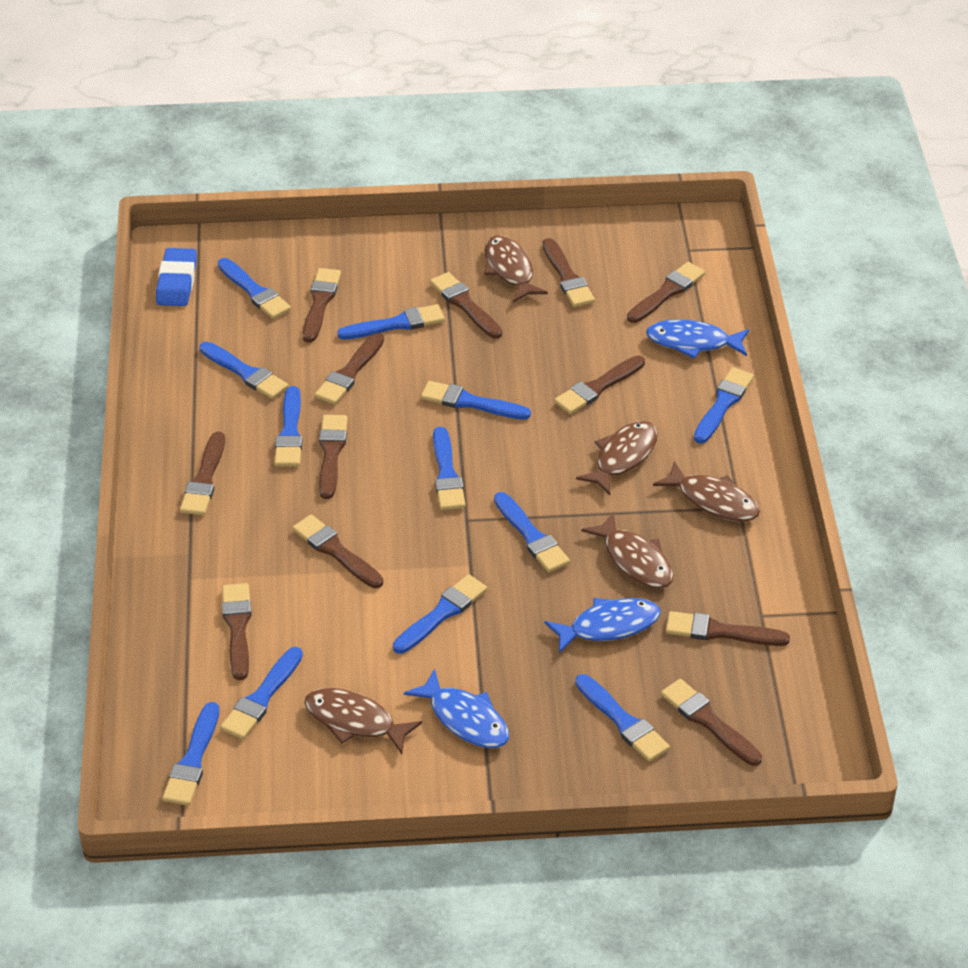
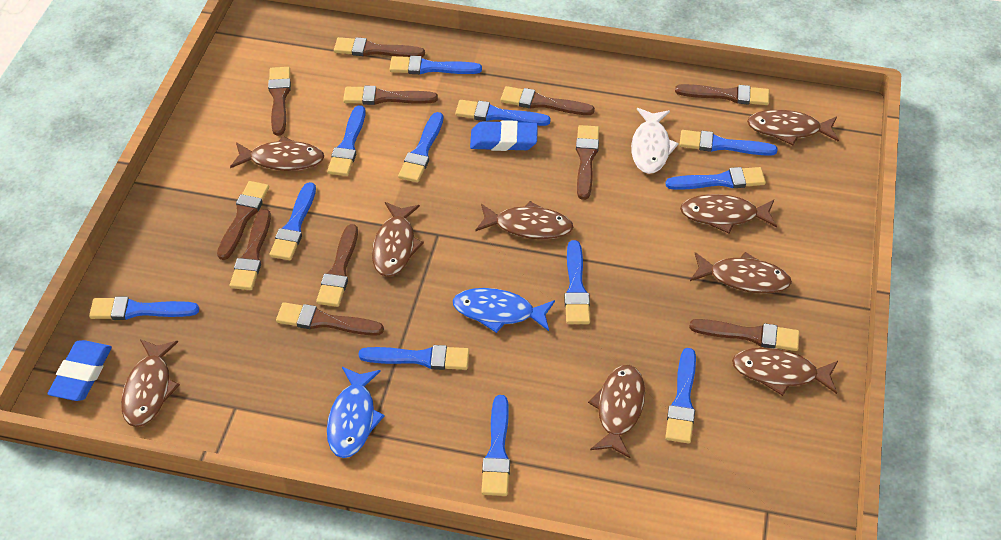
blue eraser: 1 -> 2
blue fish: 3 -> 2
brown brush: 12 -> 11
brown fish: 5 -> 9
white fish: 0 -> 1

